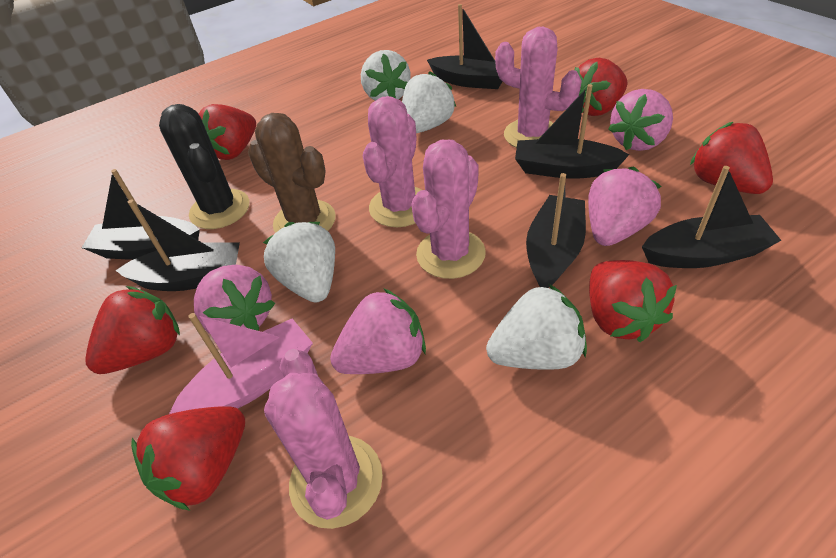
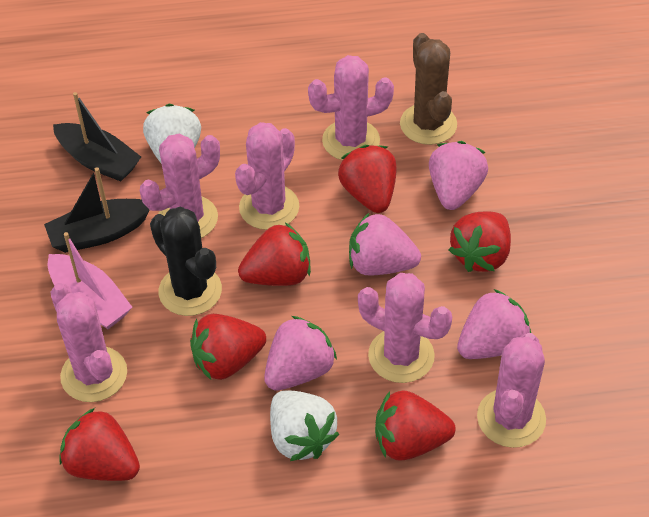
black boat: 6 -> 2
pink cactus: 4 -> 6
white strawberry: 4 -> 2

